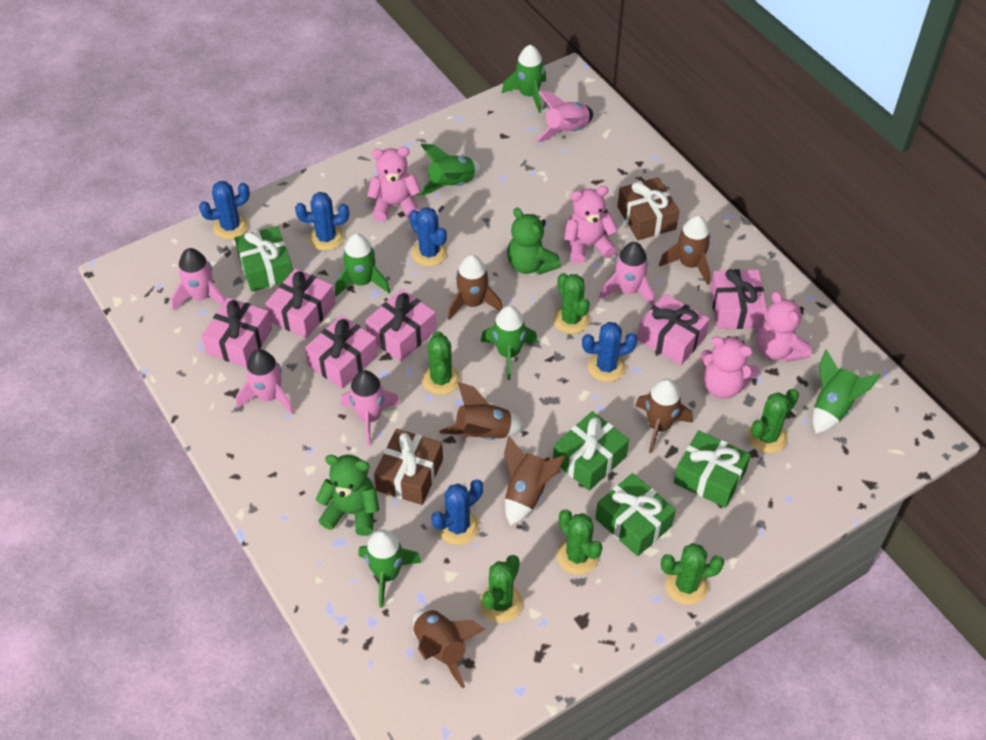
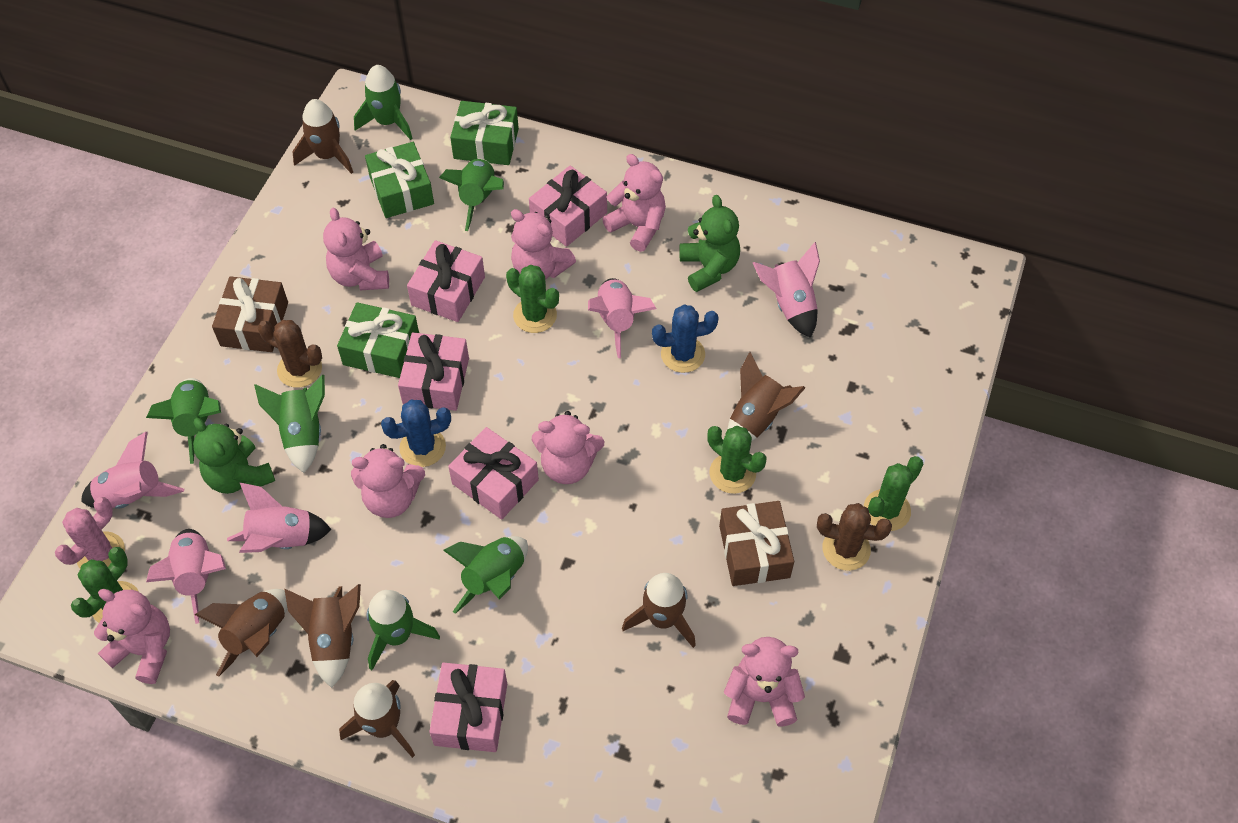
blue cactus: 5 -> 2
brown cactus: 0 -> 2
green cactus: 6 -> 4
green gift: 4 -> 3
pink cactus: 0 -> 1
pink gift: 6 -> 5
pink teddy bear: 4 -> 7

